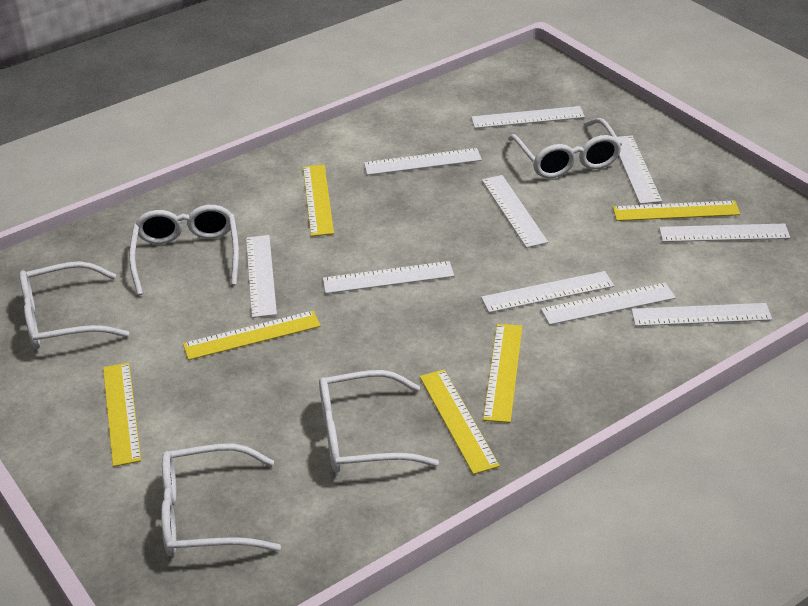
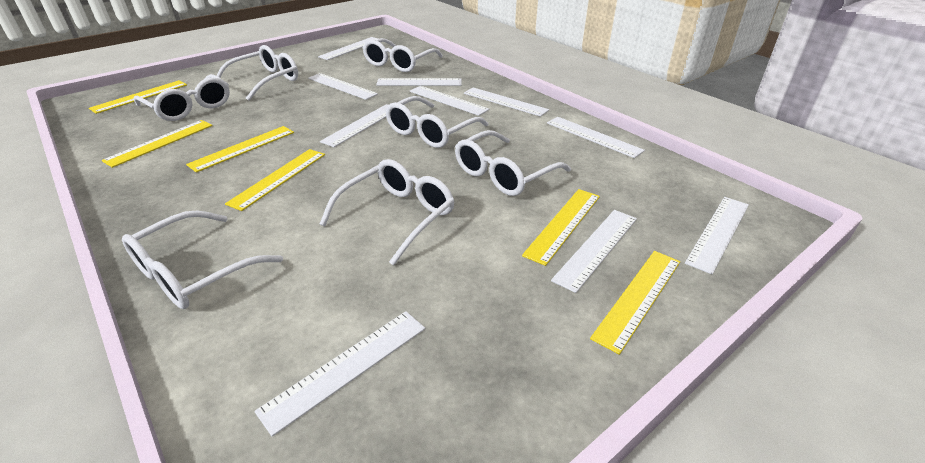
white glasses: 5 -> 7

